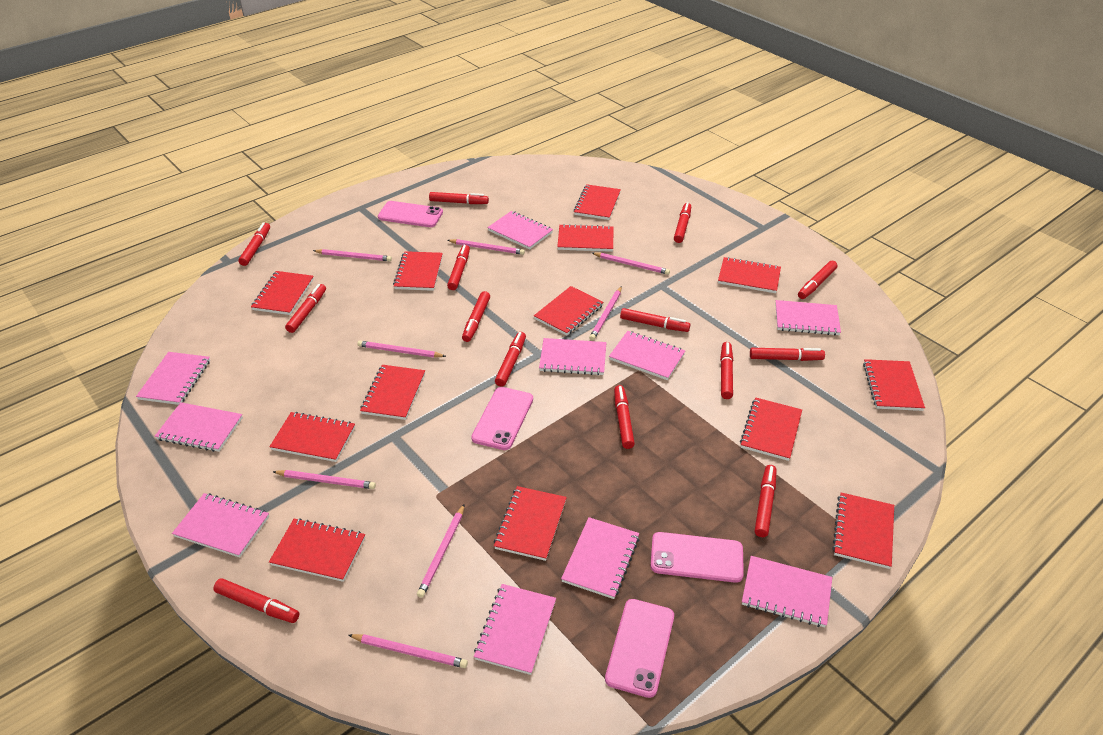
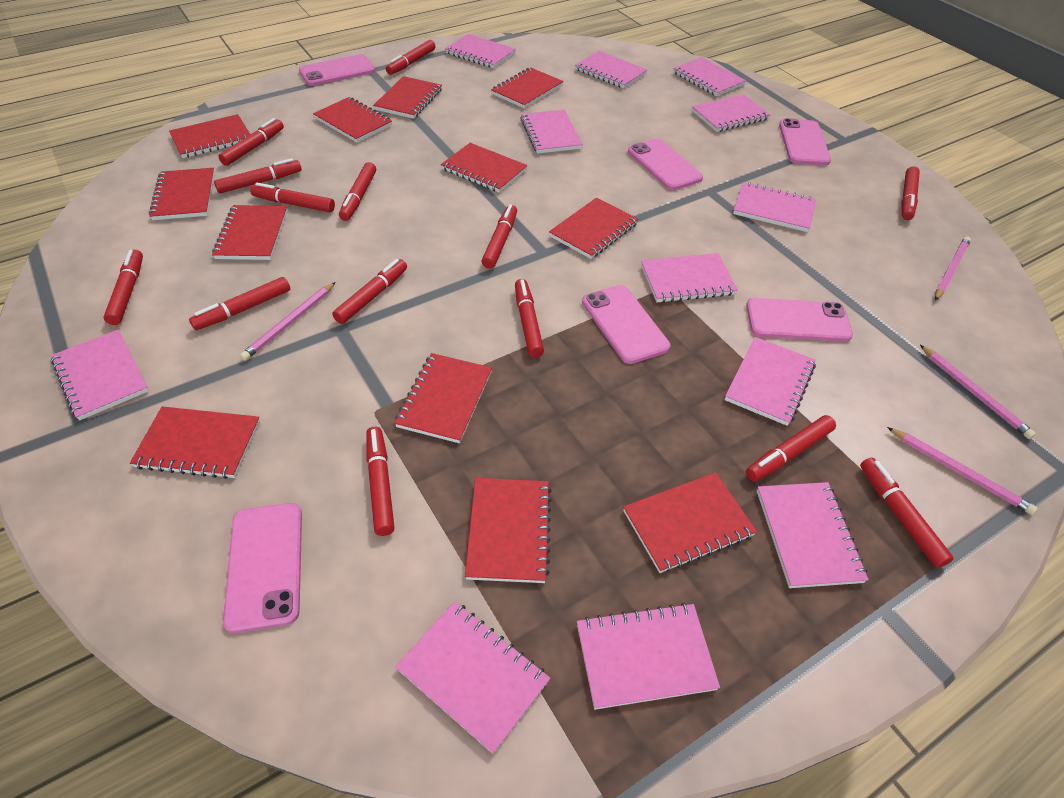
pink notebook: 10 -> 12
pink pencil: 8 -> 4
pink phone: 4 -> 6
red notebook: 13 -> 12

